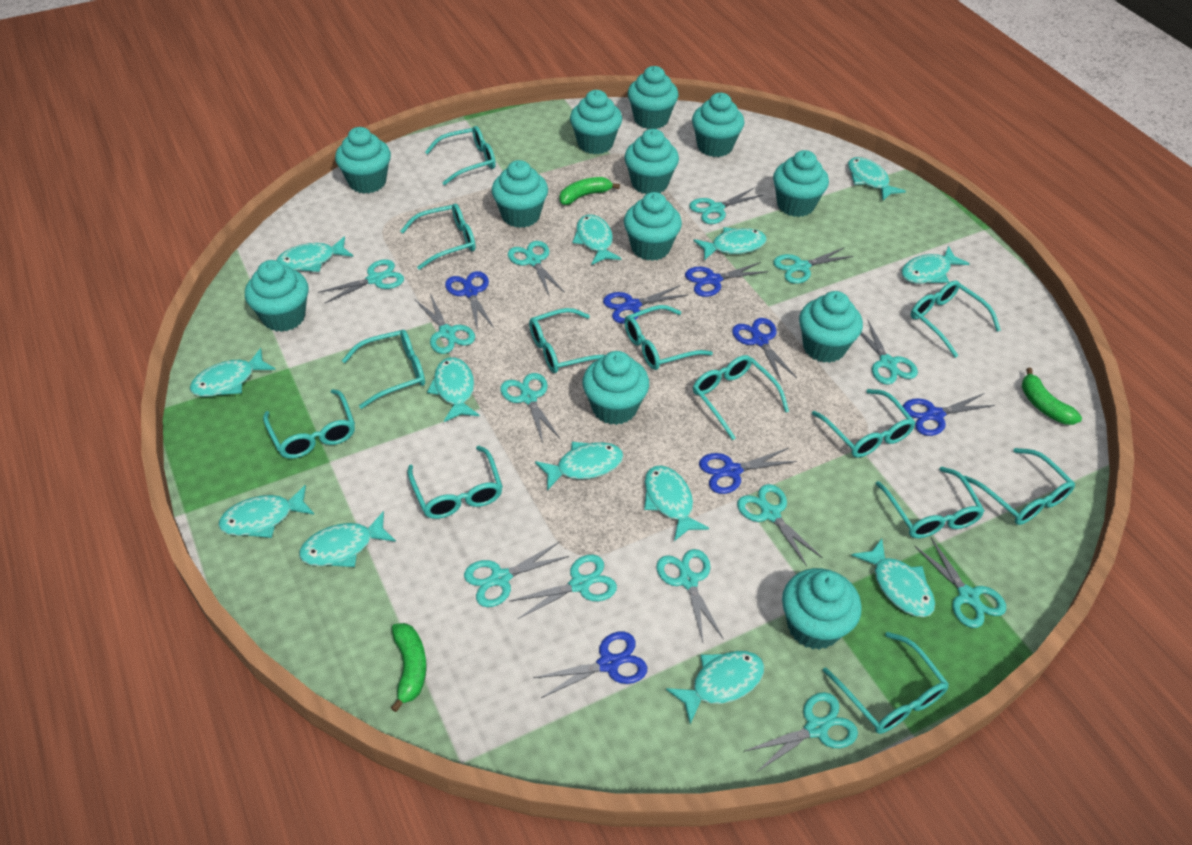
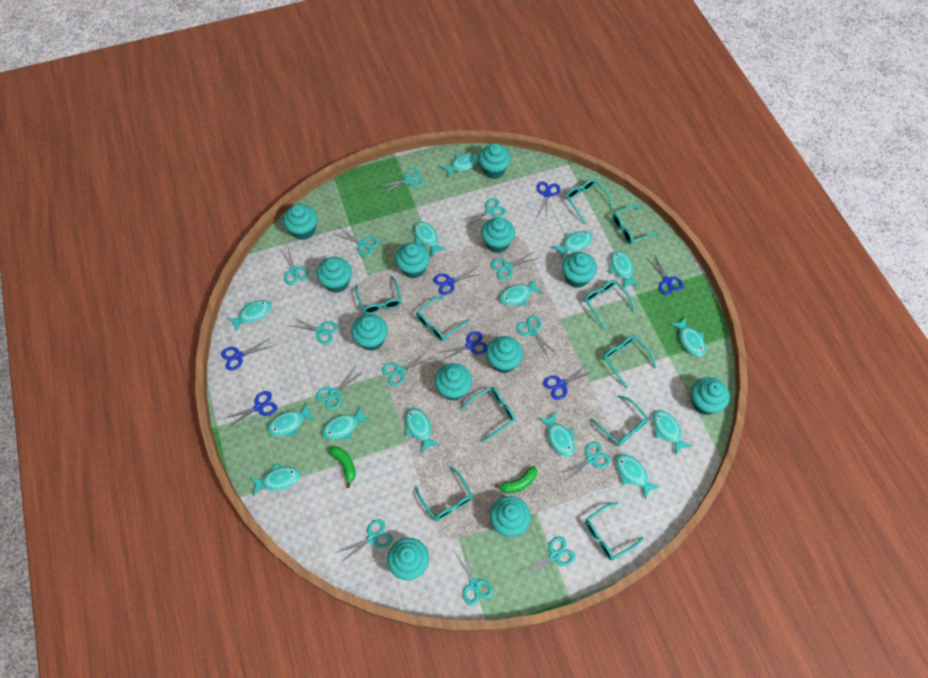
green banana: 3 -> 2
turquoise fish: 13 -> 14
turquoise glasses: 13 -> 10

